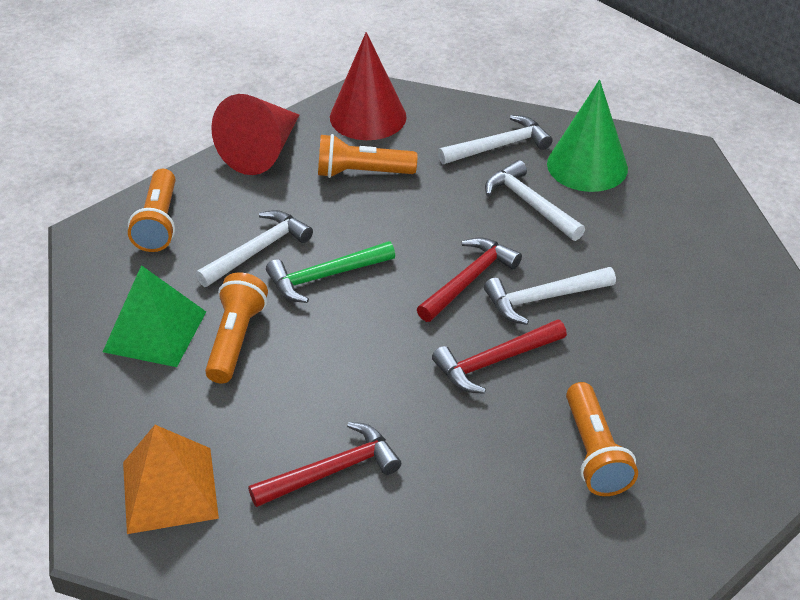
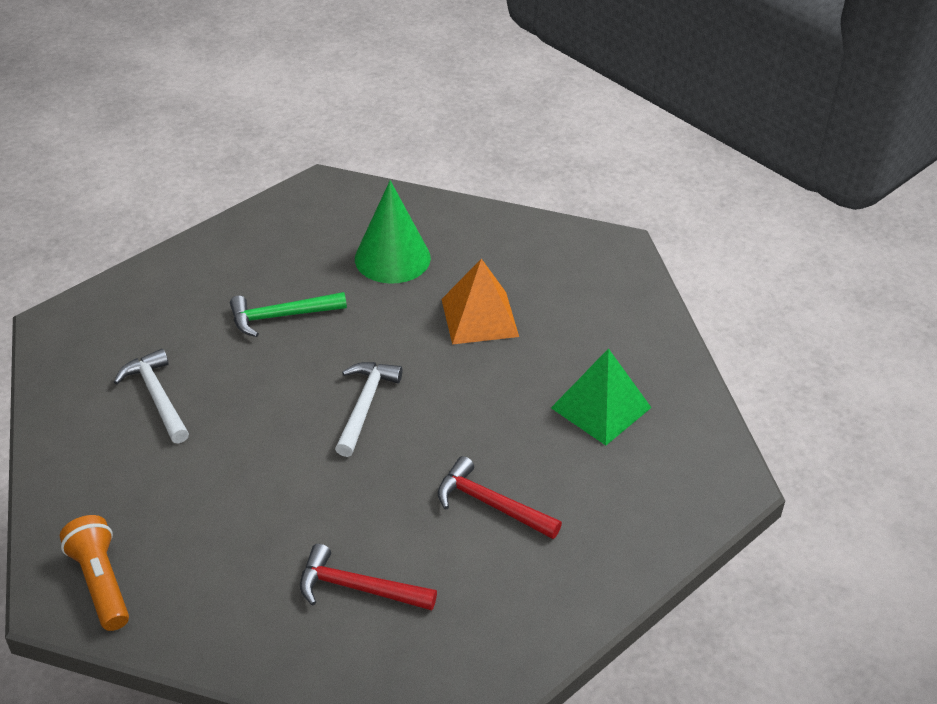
orange flashlight: 4 -> 1
red cone: 2 -> 0
red hammer: 3 -> 2
white hammer: 4 -> 2

